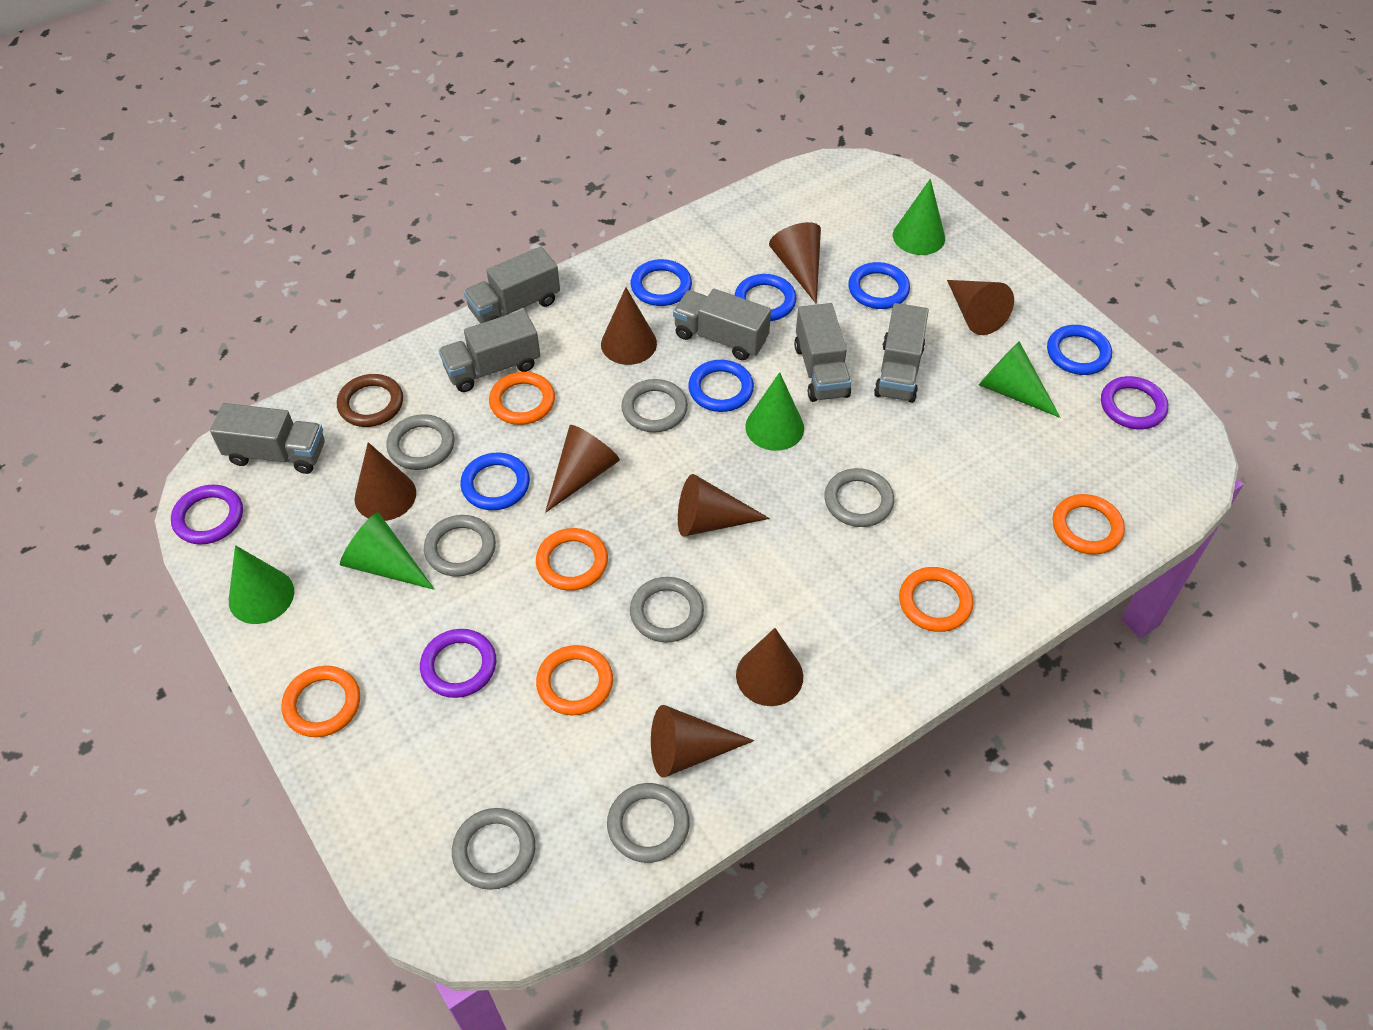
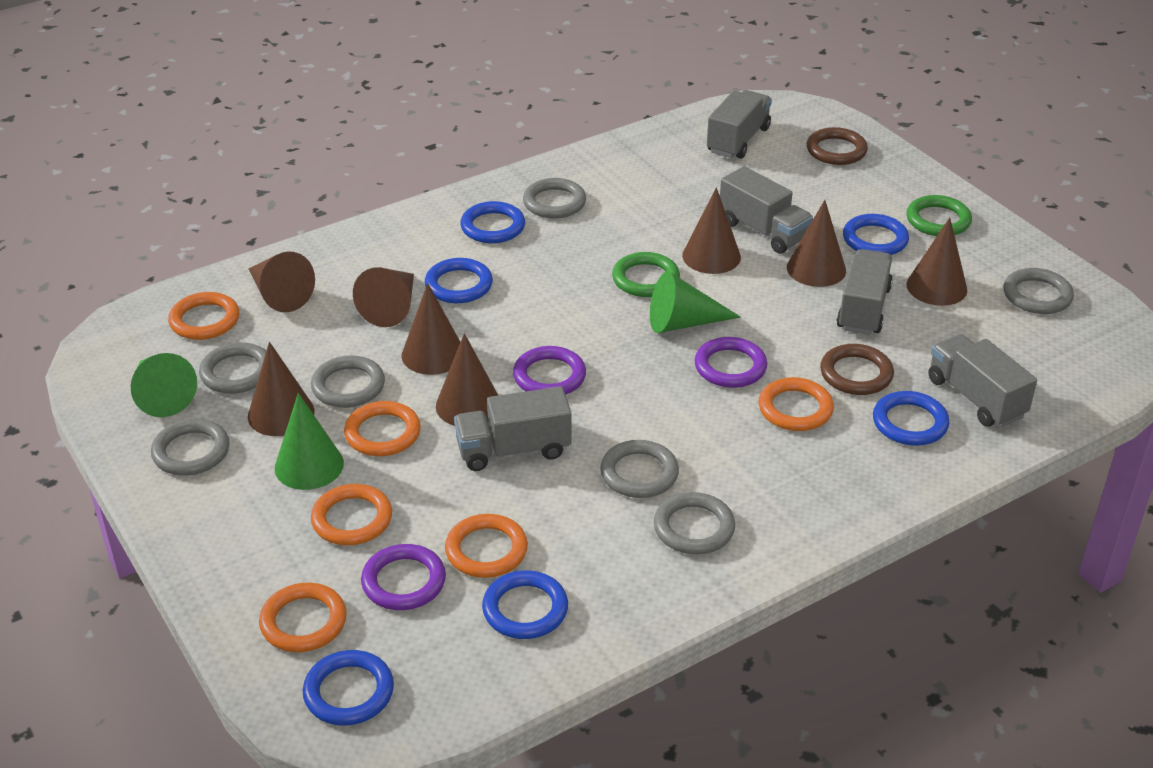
brown ring: 1 -> 2
green cone: 5 -> 3
green ring: 0 -> 2
grey truck: 6 -> 5

